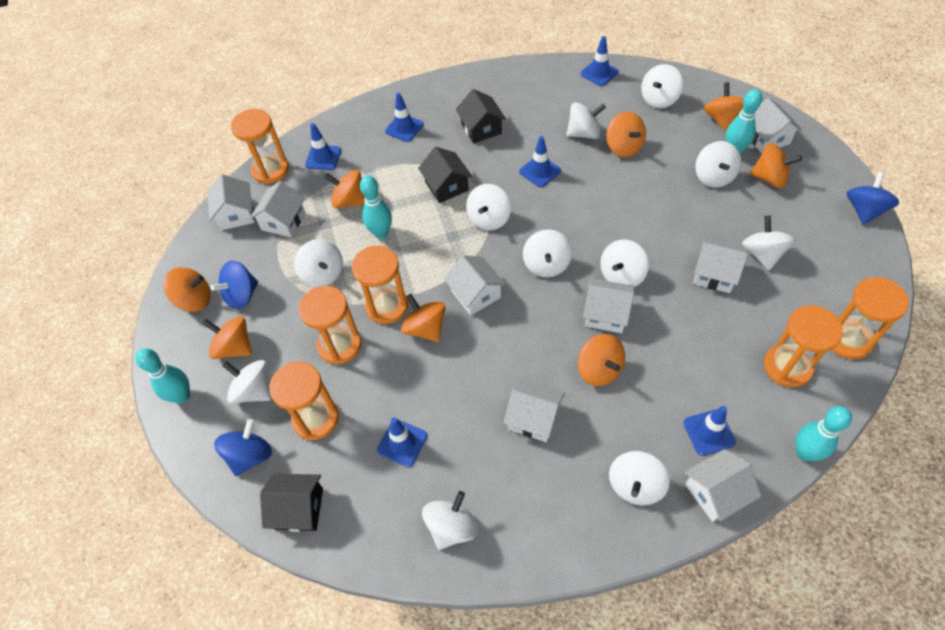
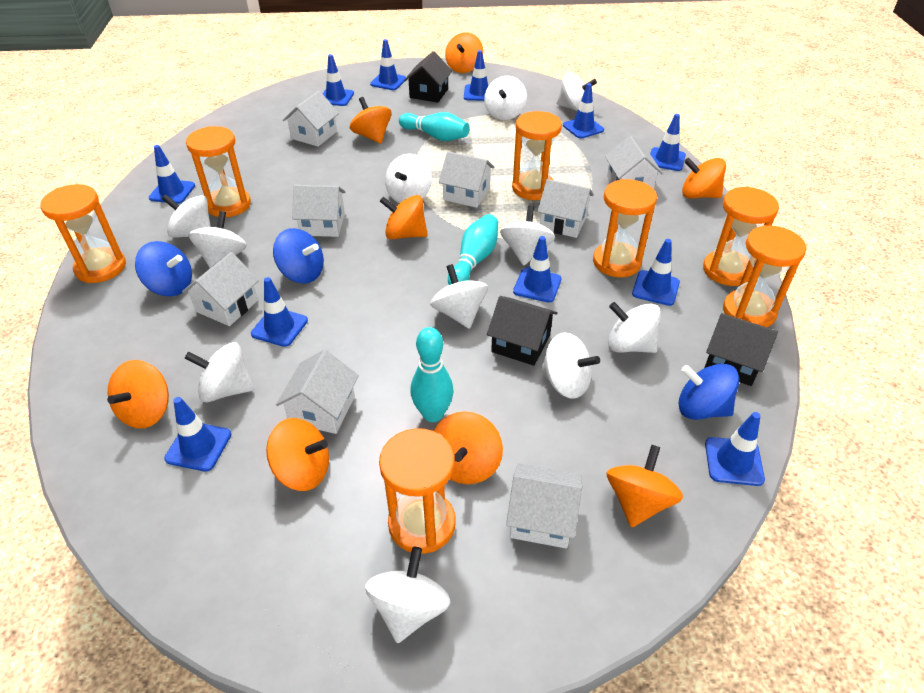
blue traffic cone: 6 -> 11
orange hourglass: 6 -> 7
turquoise bowling pin: 4 -> 3

